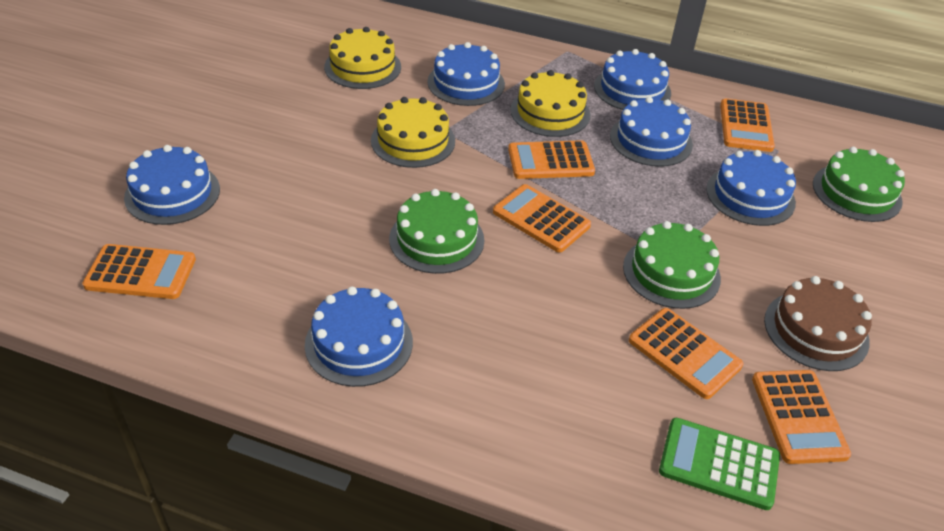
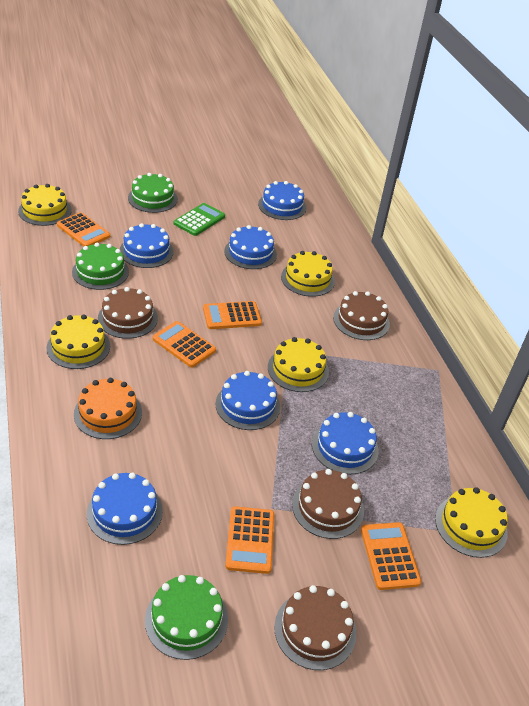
brown cake: 1 -> 4
orange cake: 0 -> 1
orange calculator: 6 -> 5
yellow cake: 3 -> 5

